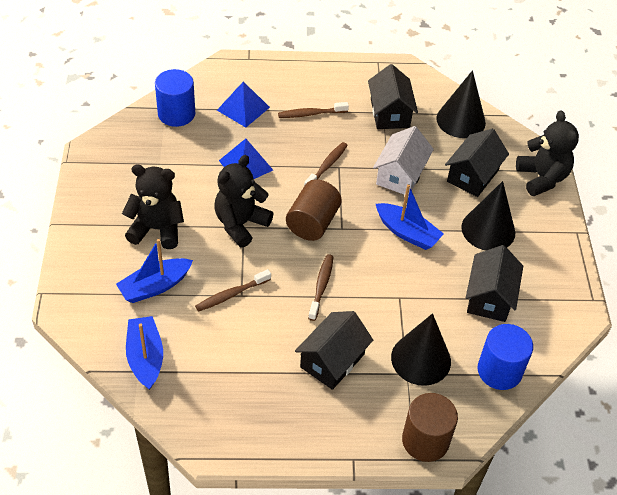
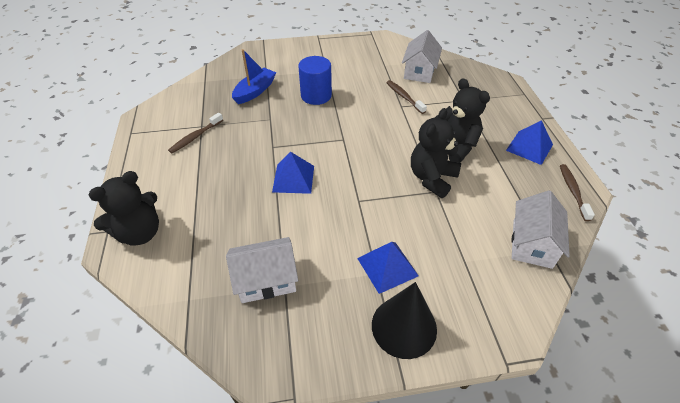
black cone: 3 -> 1
black house: 4 -> 0
blue boat: 3 -> 1
blue cylinder: 2 -> 1
blue pyramid: 2 -> 3
brown cylinder: 2 -> 0
brown toothbrush: 4 -> 3
white house: 1 -> 3

